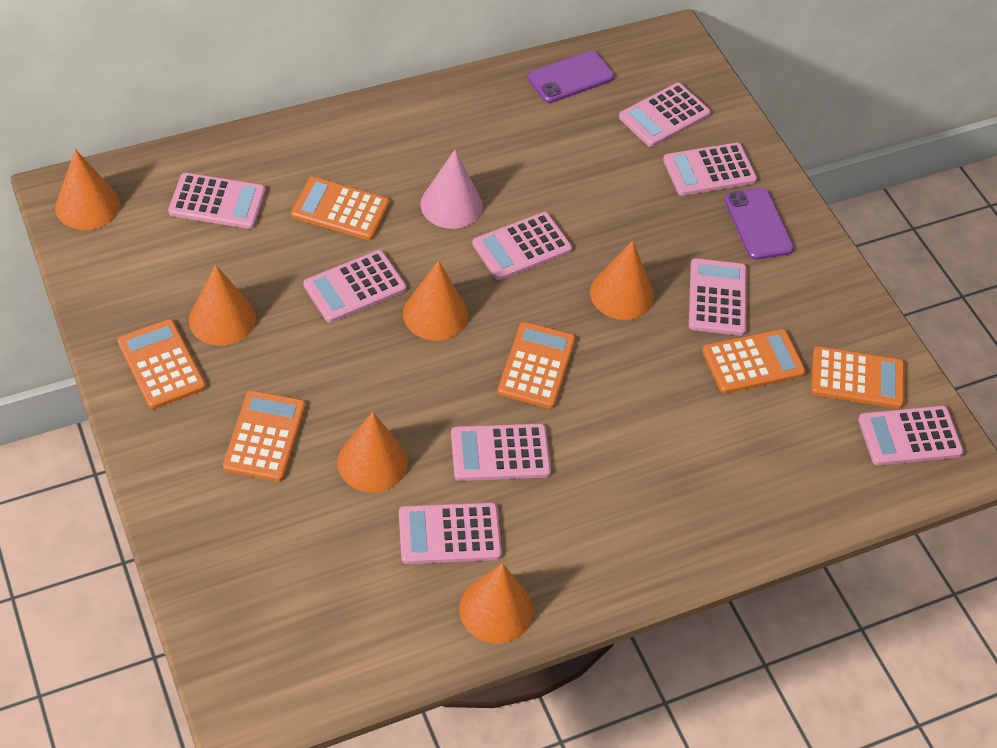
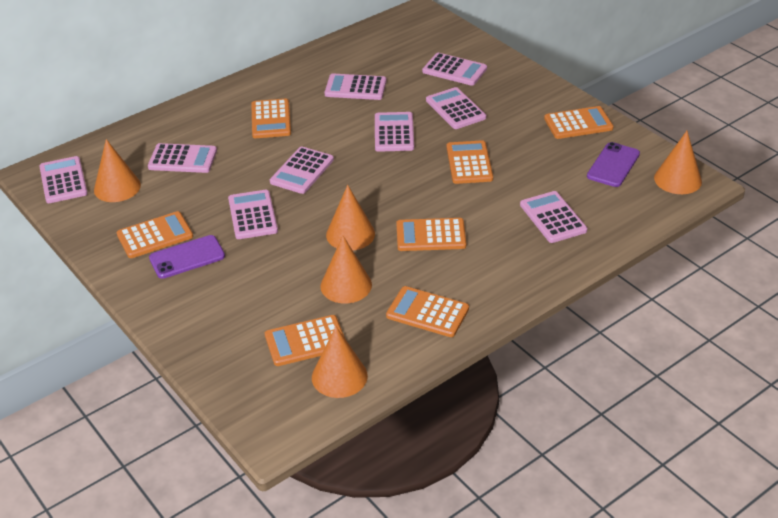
orange calculator: 6 -> 7
orange cone: 6 -> 5
pink cone: 1 -> 0

